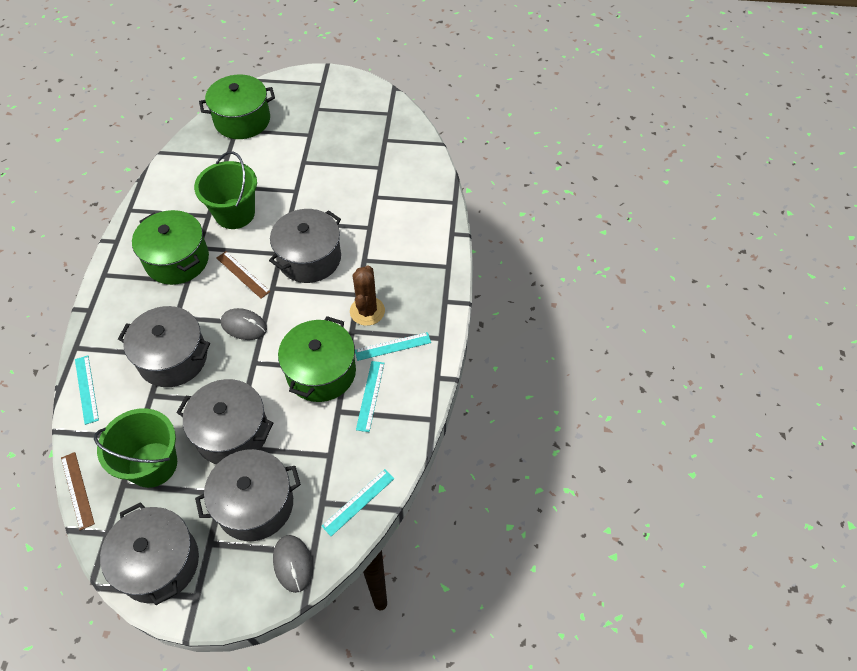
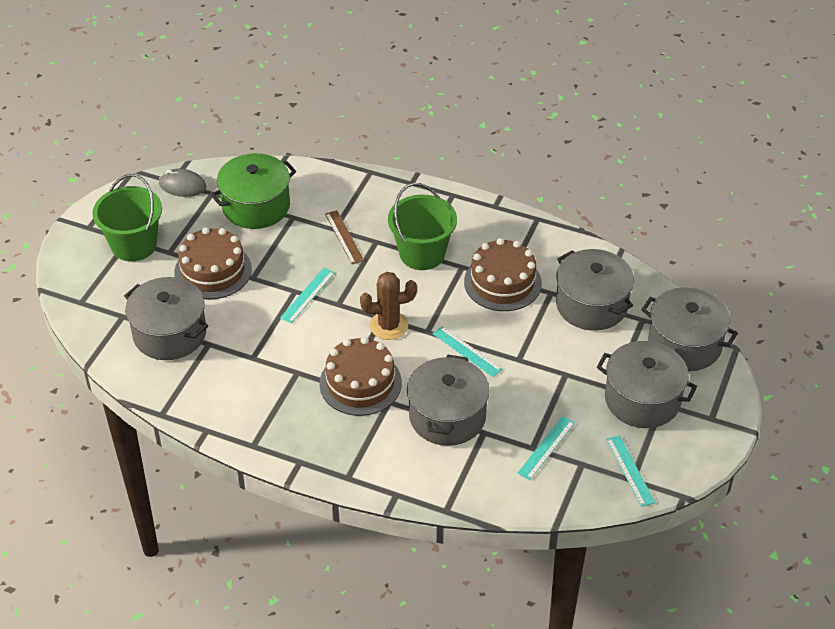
brown cake: 0 -> 3
brown ruler: 2 -> 1
green pot: 3 -> 1
grey mouse: 2 -> 1

